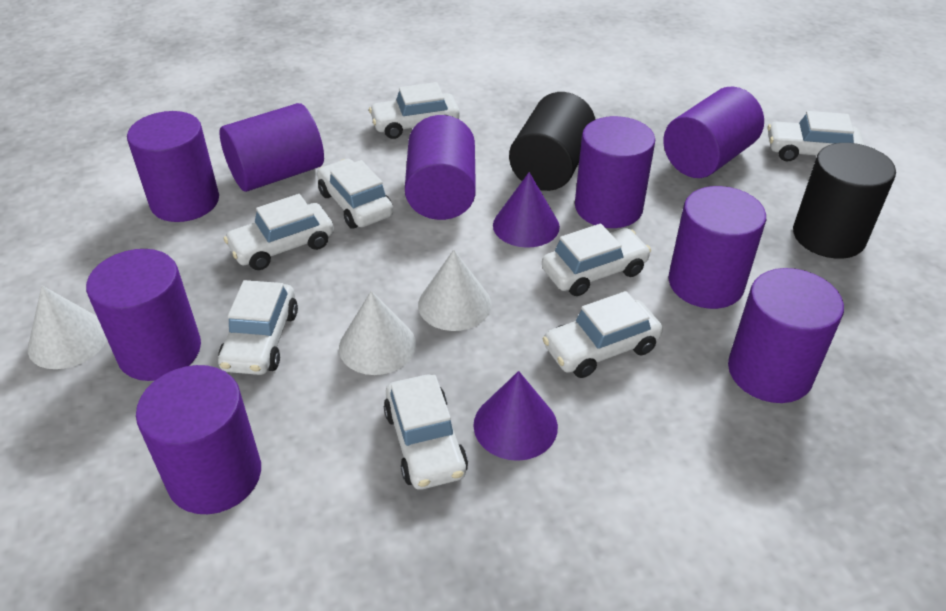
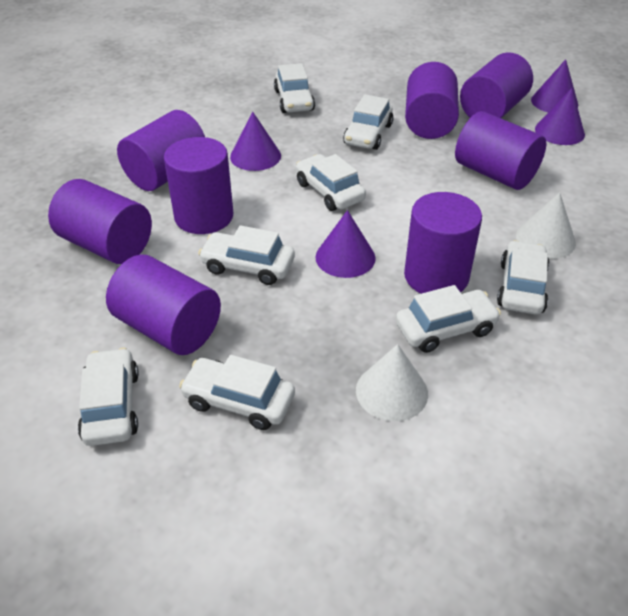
black cylinder: 2 -> 0
purple cone: 2 -> 4
purple cylinder: 9 -> 8
white cone: 3 -> 2

